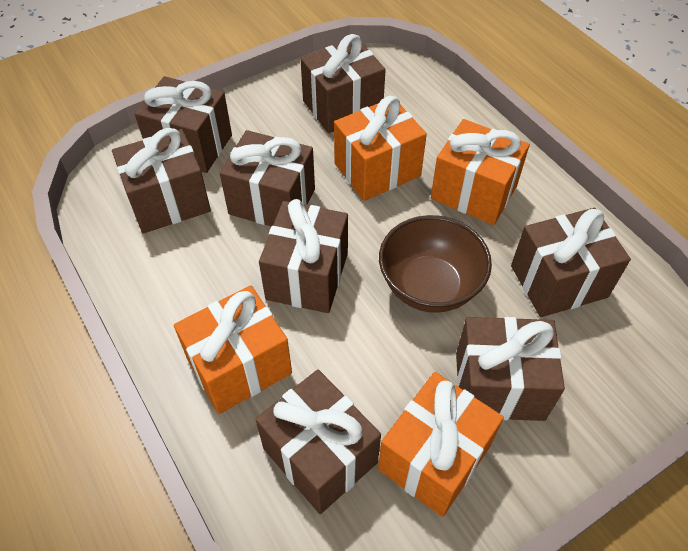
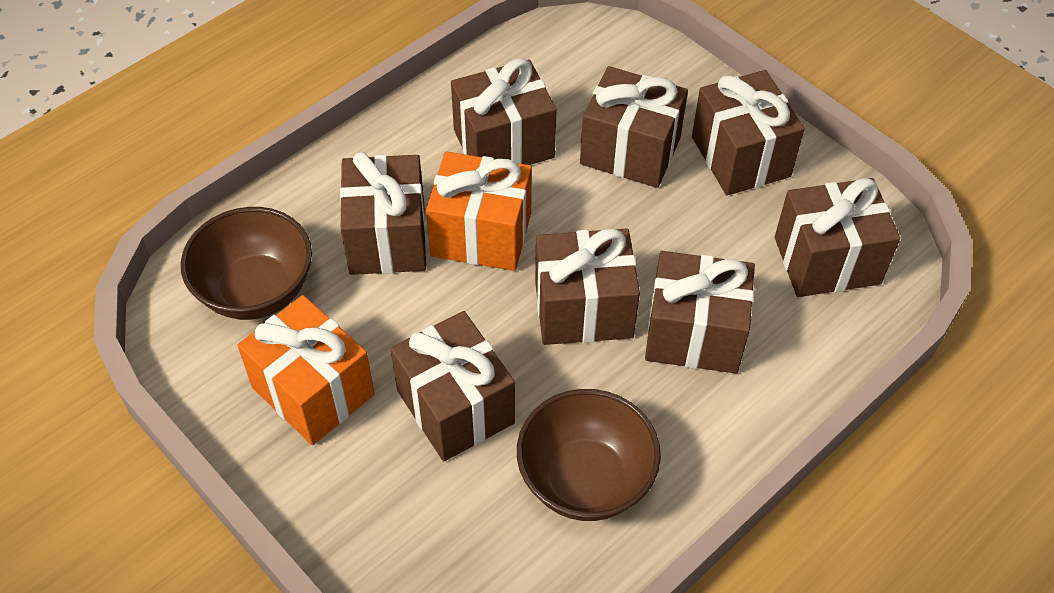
brown bowl: 1 -> 2
orange gift: 4 -> 2

